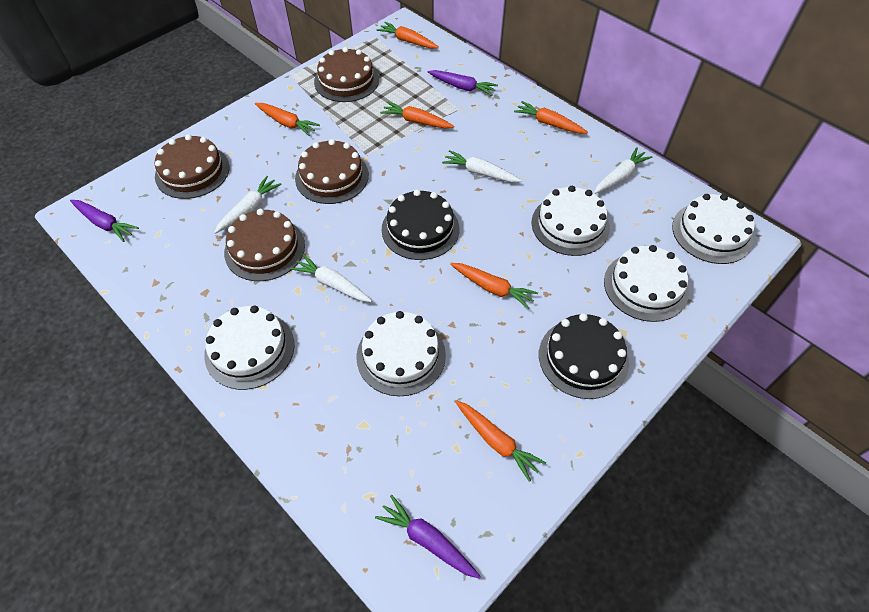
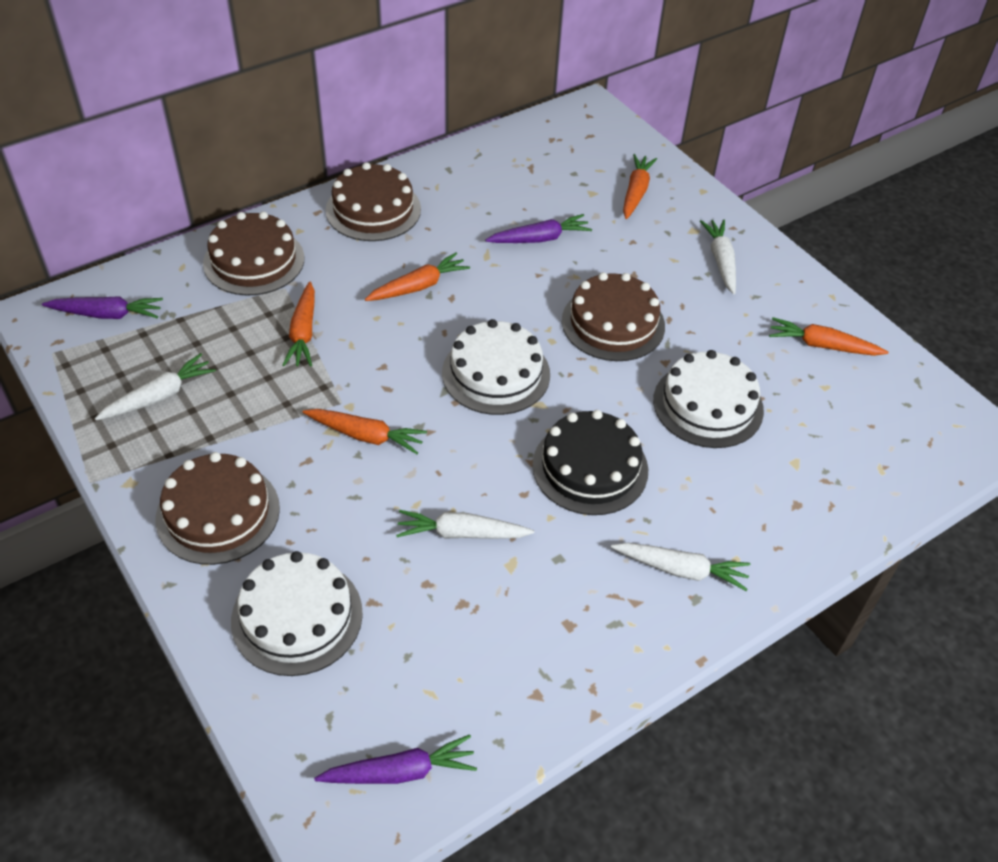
black cake: 2 -> 1
orange carrot: 6 -> 5
white cake: 5 -> 3

